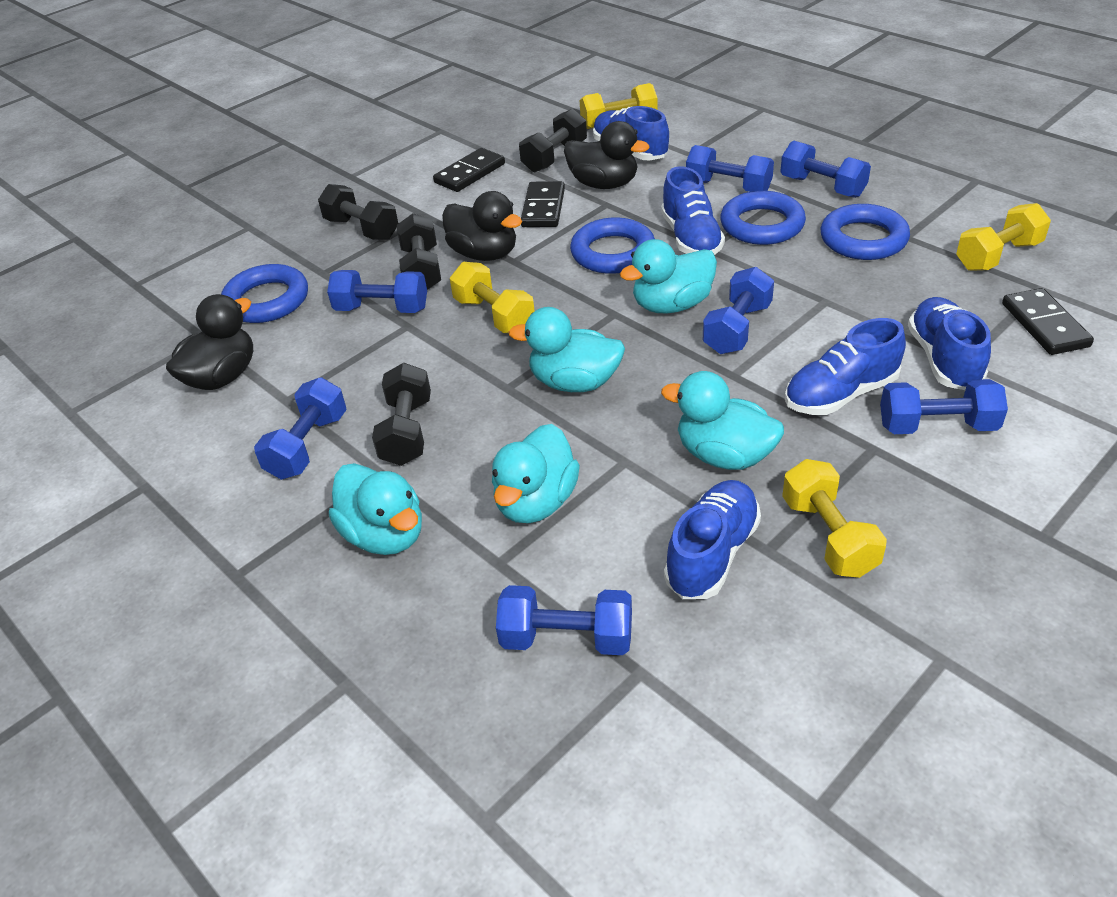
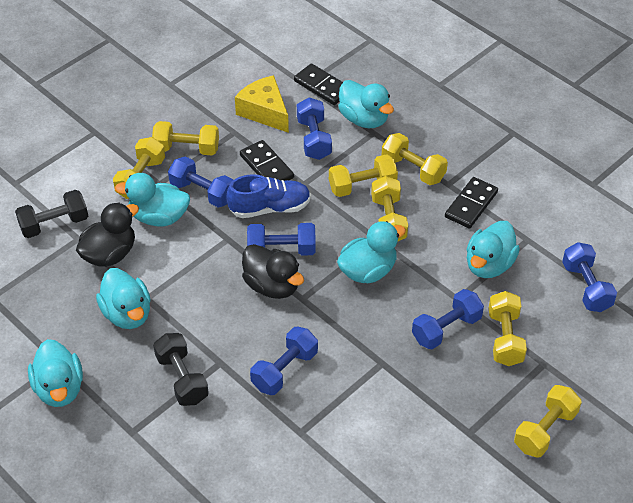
black duck: 3 -> 2
black dumbbell: 4 -> 2
blue dumbbell: 7 -> 6
blue ring: 4 -> 0
blue shoe: 5 -> 1
turquoise duck: 5 -> 6
yellow cheese: 0 -> 1
yellow dumbbell: 4 -> 7

